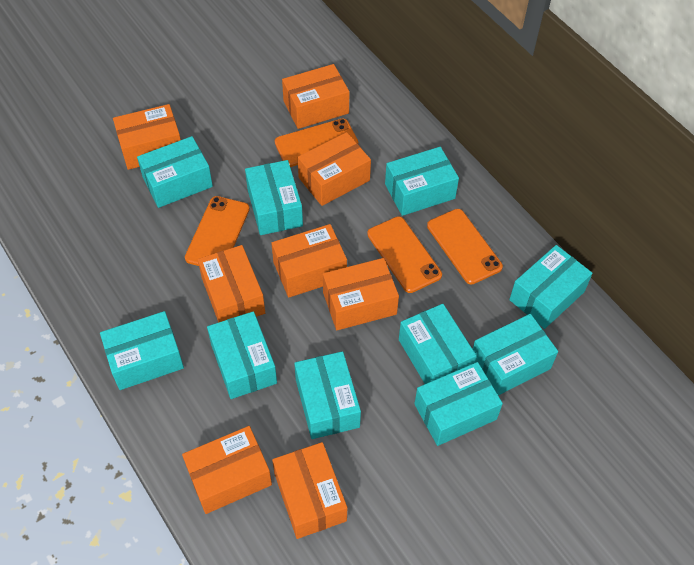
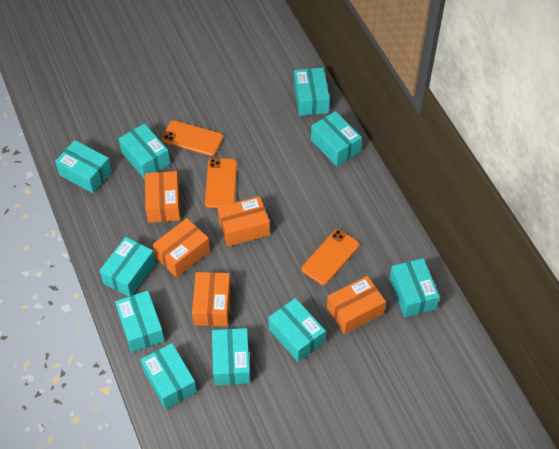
orange box: 8 -> 5
orange phone: 4 -> 3

